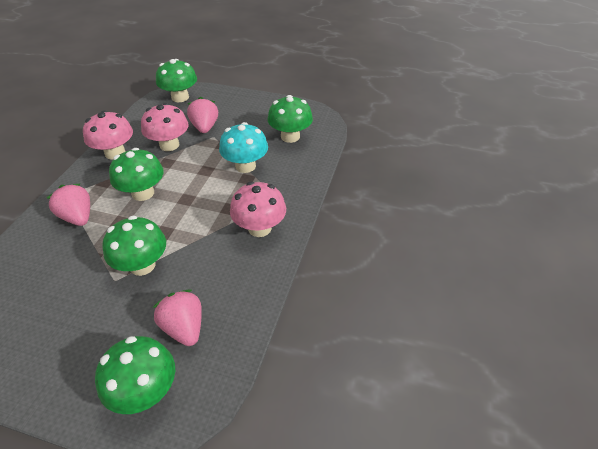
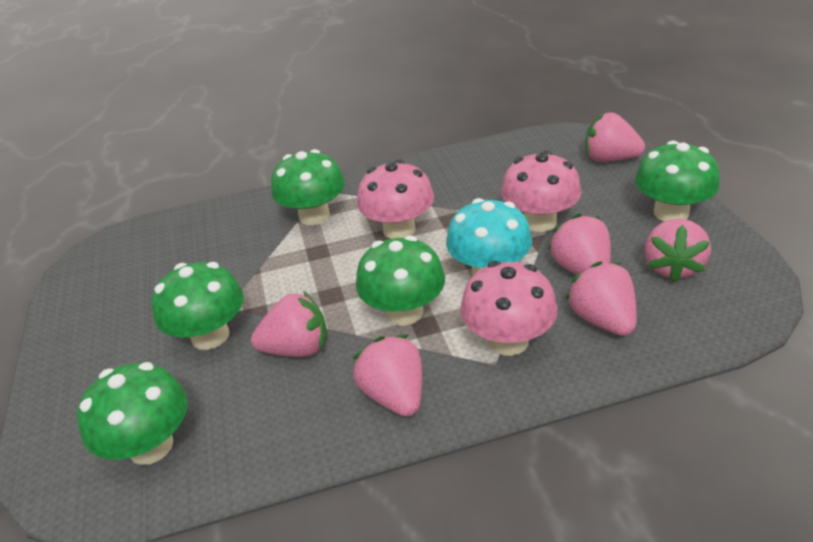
pink strawberry: 3 -> 6

